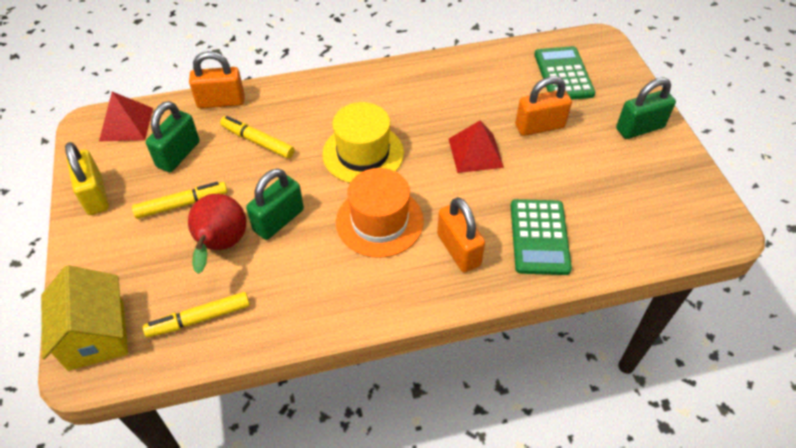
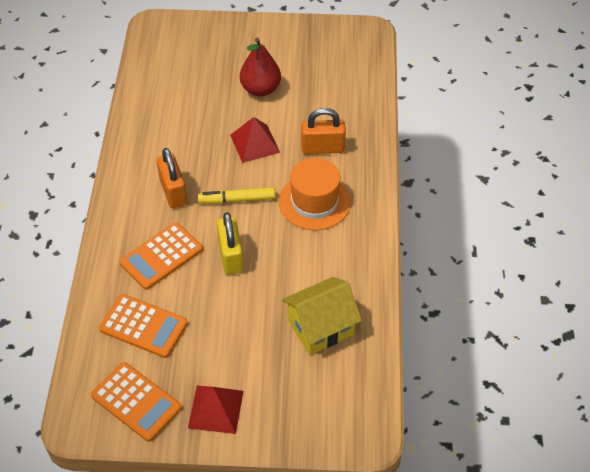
green calculator: 2 -> 0
green padlock: 3 -> 0
orange calculator: 0 -> 3
orange padlock: 3 -> 2
yellow hat: 1 -> 0
yellow marker: 3 -> 1

